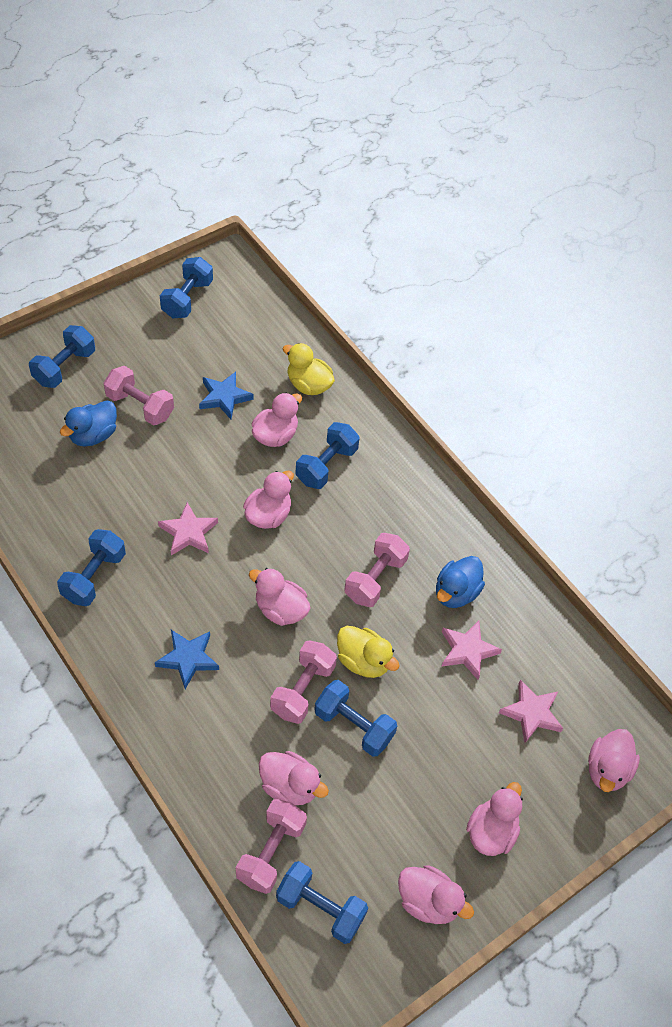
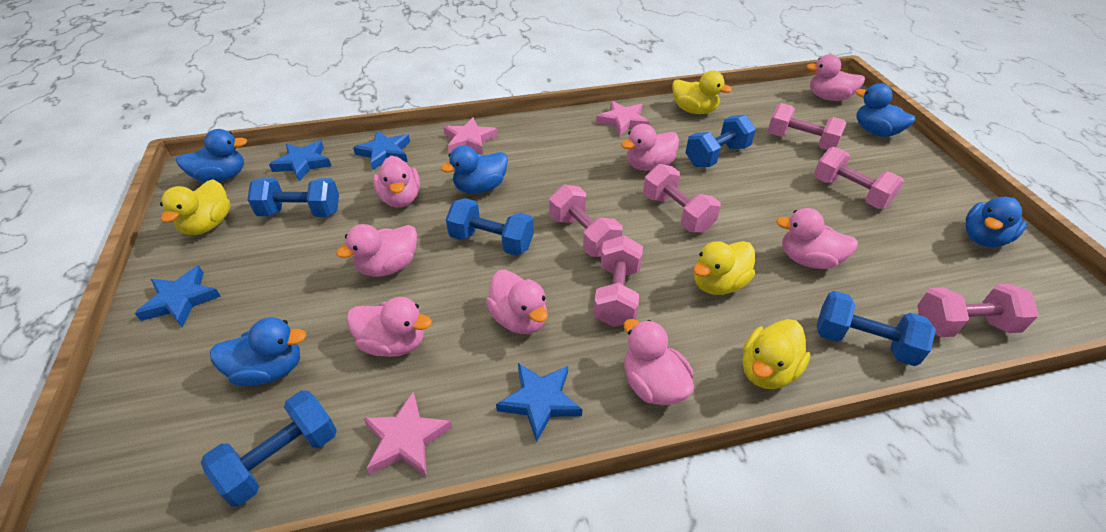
blue duck: 2 -> 5
blue dumbbell: 6 -> 5
blue star: 2 -> 4
pink duck: 7 -> 8
pink dumbbell: 4 -> 6
yellow duck: 2 -> 4

